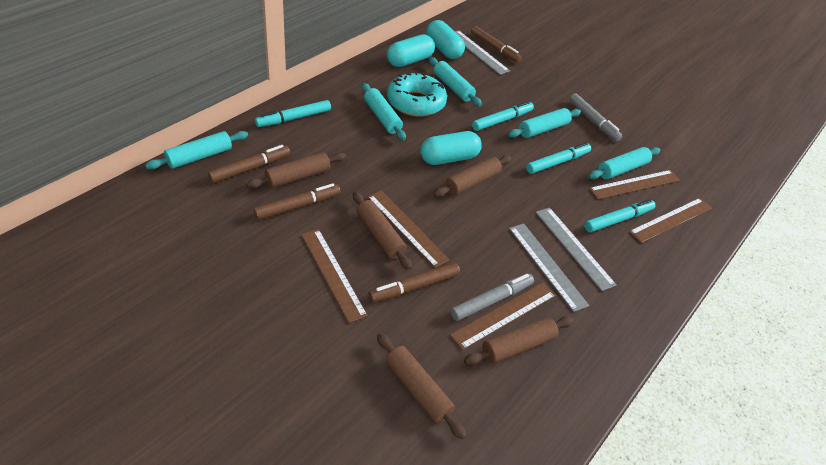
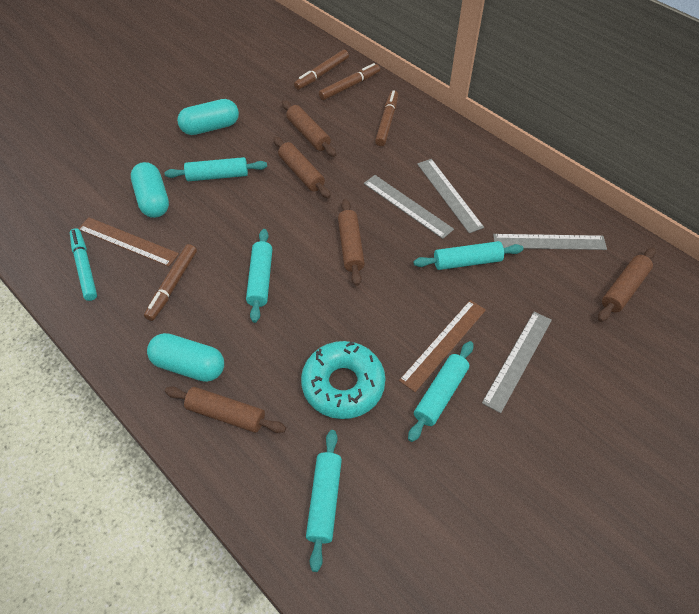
brown ruler: 5 -> 2
grey marker: 2 -> 0
grey ruler: 3 -> 4
turquoise marker: 4 -> 1

